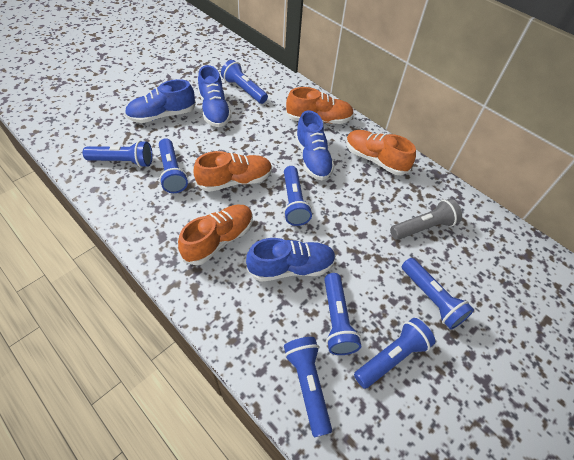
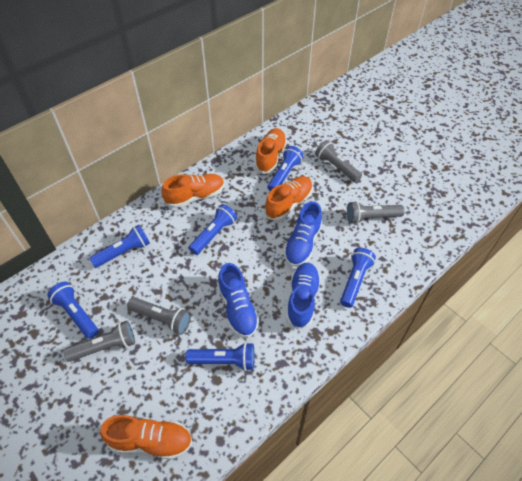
blue flashlight: 8 -> 6
blue shoe: 4 -> 3
grey flashlight: 1 -> 4

